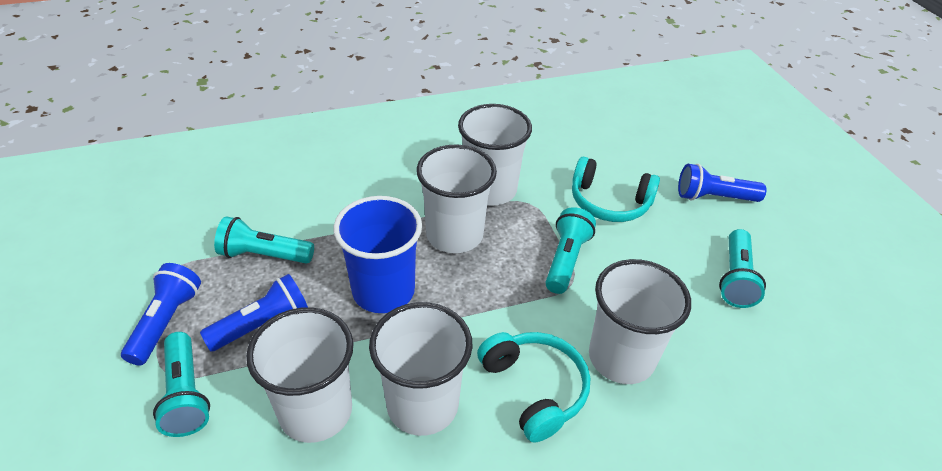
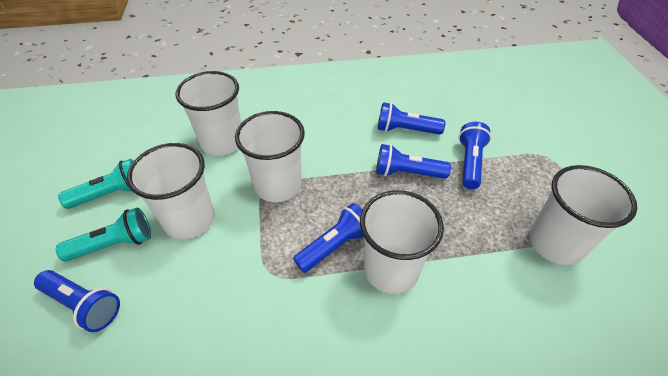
blue cup: 1 -> 0
blue flashlight: 3 -> 5
turquoise flashlight: 4 -> 2
turquoise headphones: 2 -> 0

